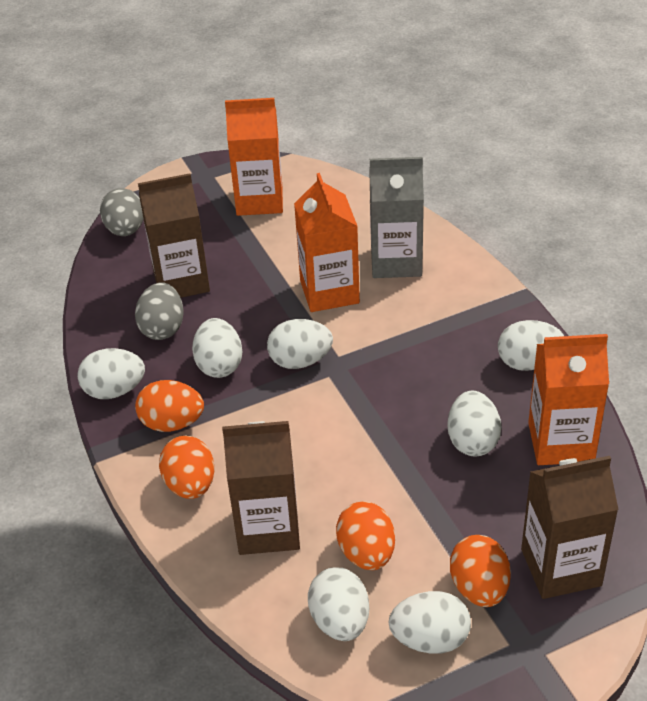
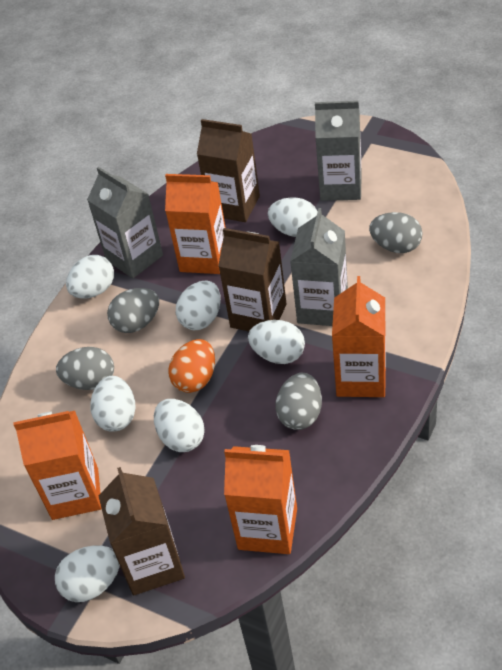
grey carton: 1 -> 3
grey egg: 2 -> 4
orange carton: 3 -> 4
orange egg: 4 -> 1

